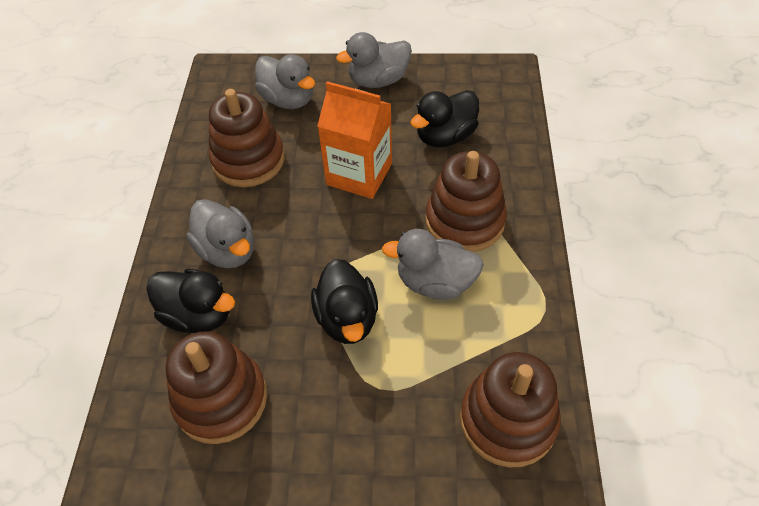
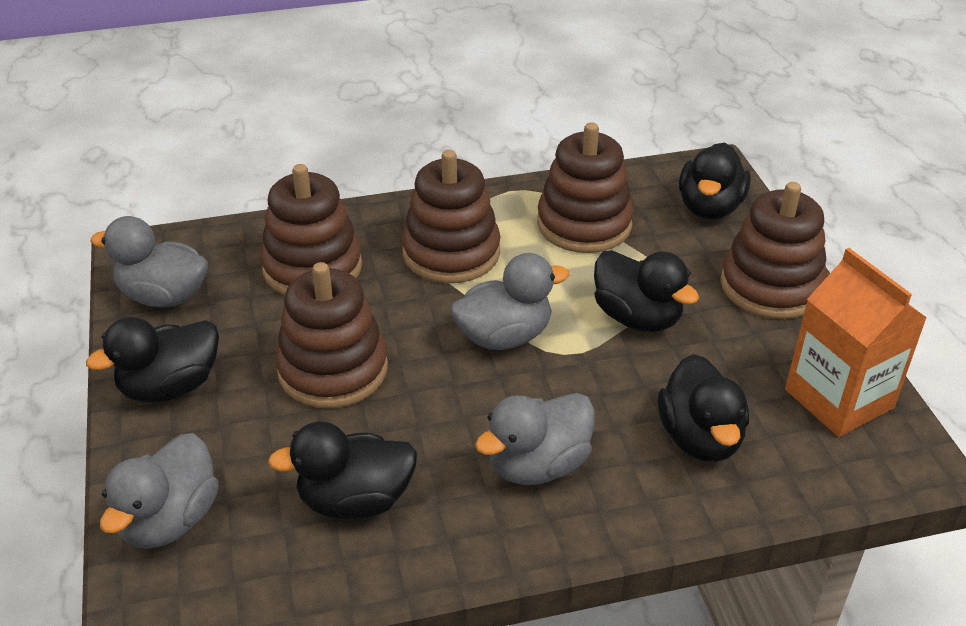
black duck: 3 -> 5
brown stacking toy: 4 -> 5

